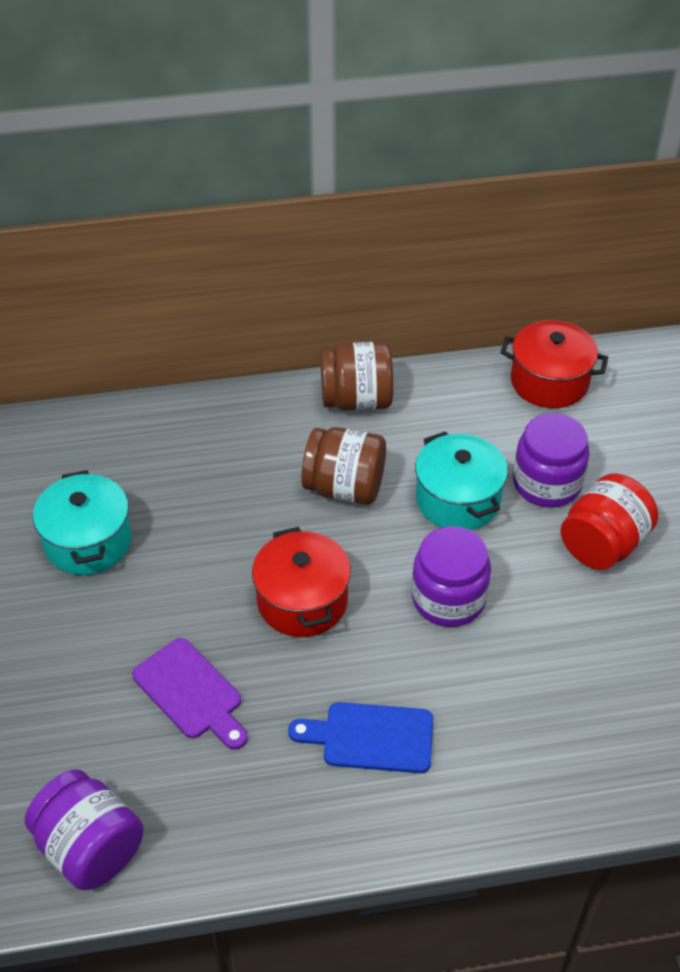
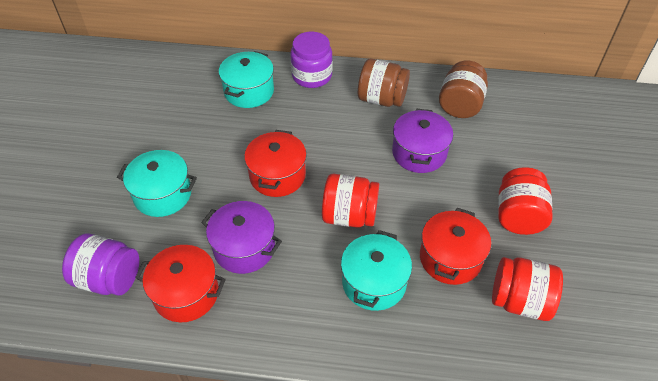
blue cutting board: 1 -> 0
purple cutting board: 1 -> 0
purple jar: 3 -> 2
purple pot: 0 -> 2
red jar: 1 -> 3
red pot: 2 -> 3
turquoise pot: 2 -> 3

